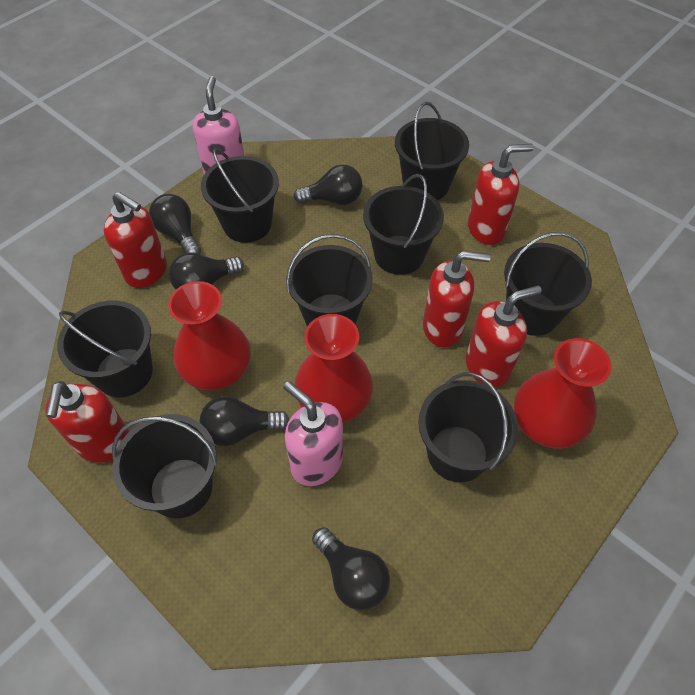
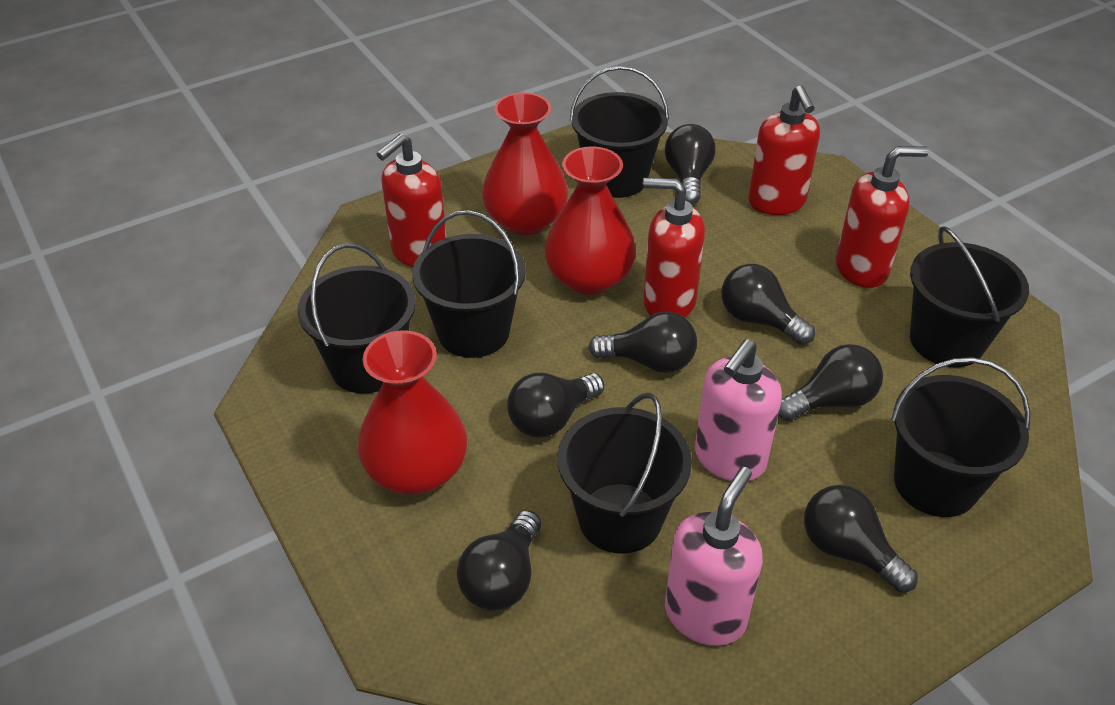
black bucket: 8 -> 6
black light bulb: 5 -> 7
red soap dispenser: 5 -> 4

